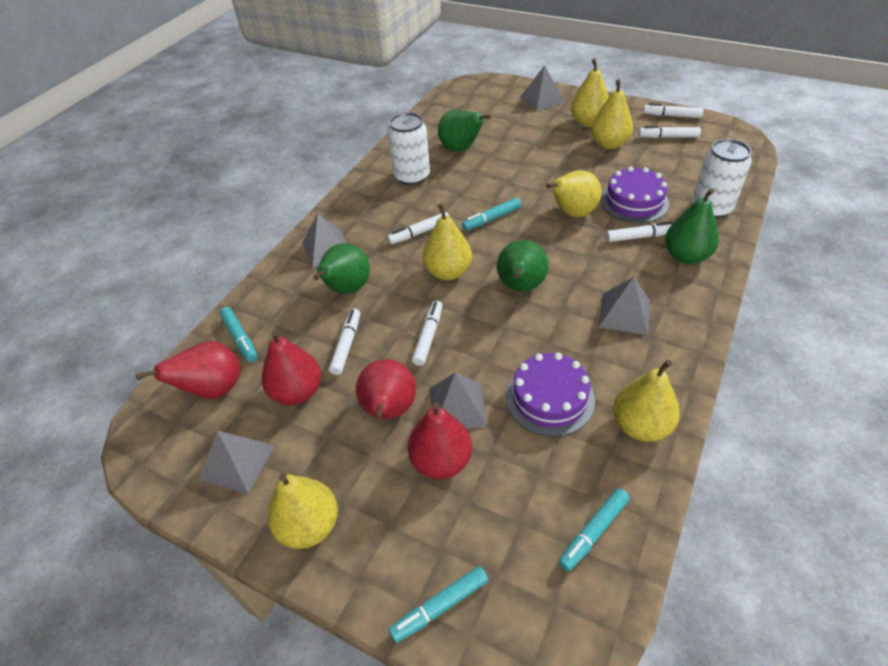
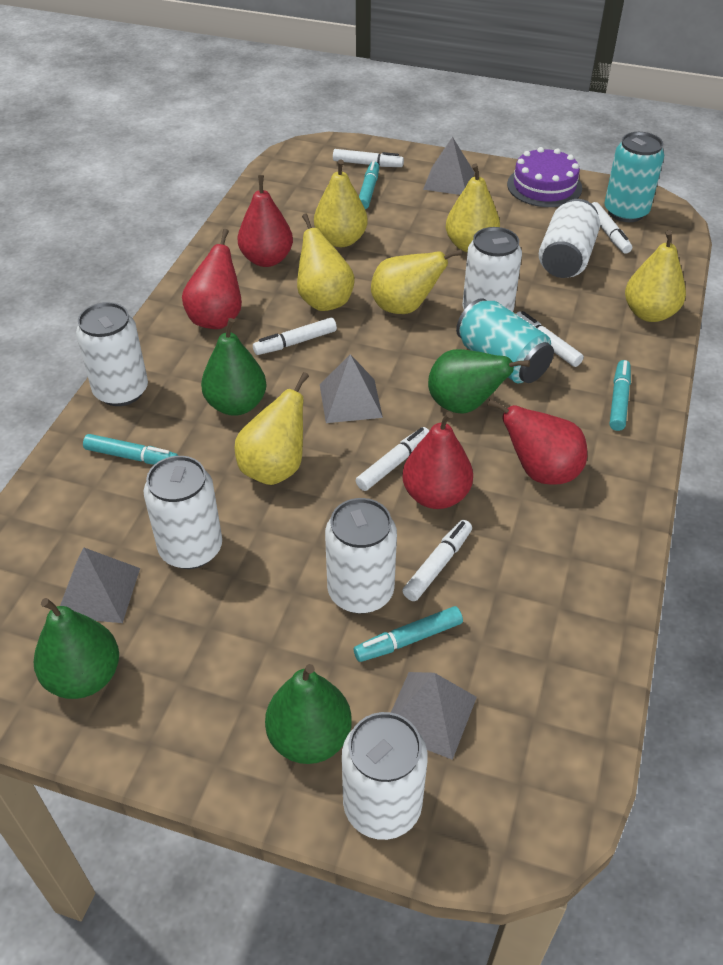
grey pyramid: 5 -> 4
purple cake: 2 -> 1
turquoise can: 0 -> 2
white can: 2 -> 6

